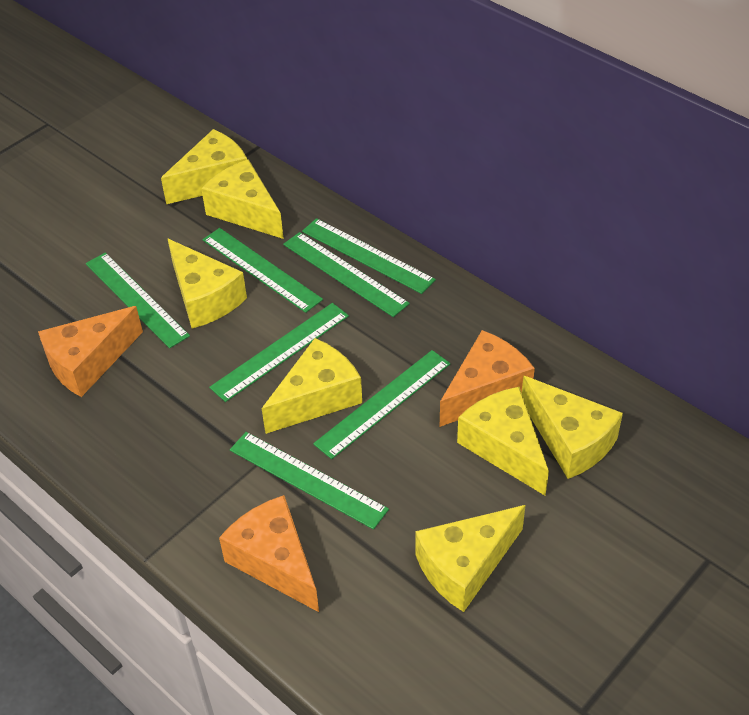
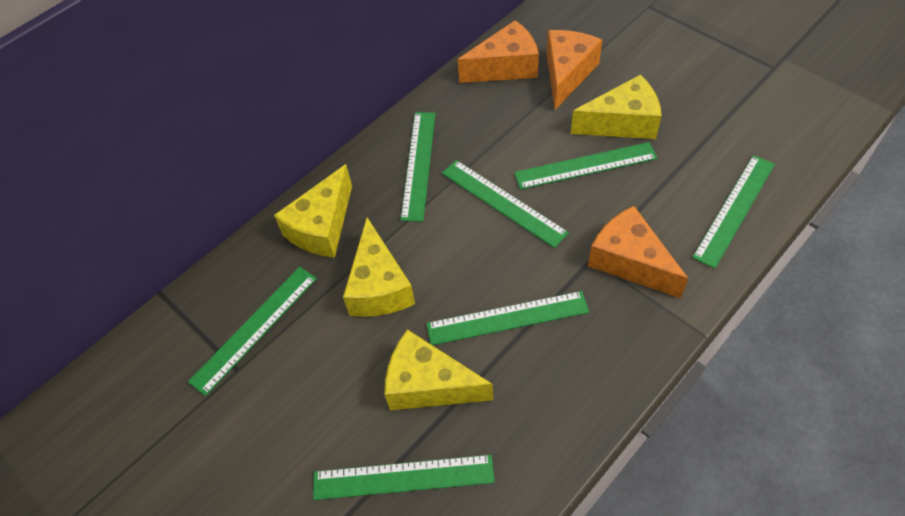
yellow cheese: 7 -> 4

